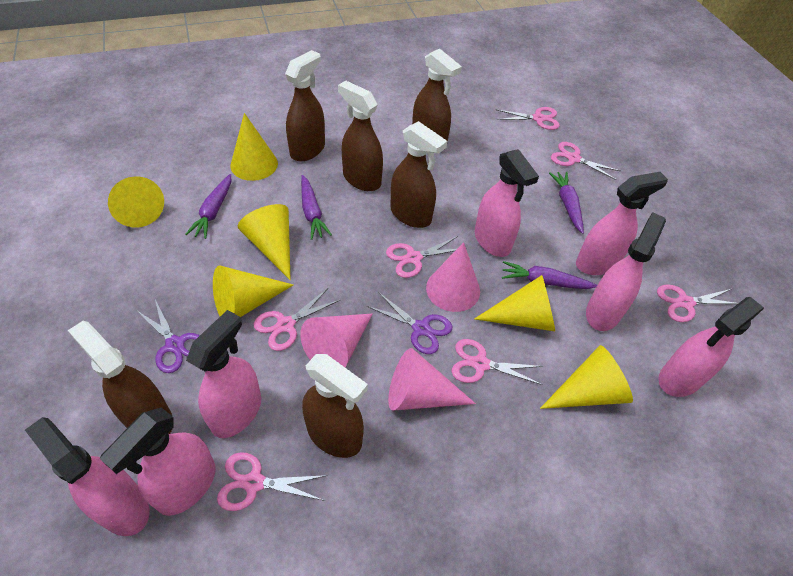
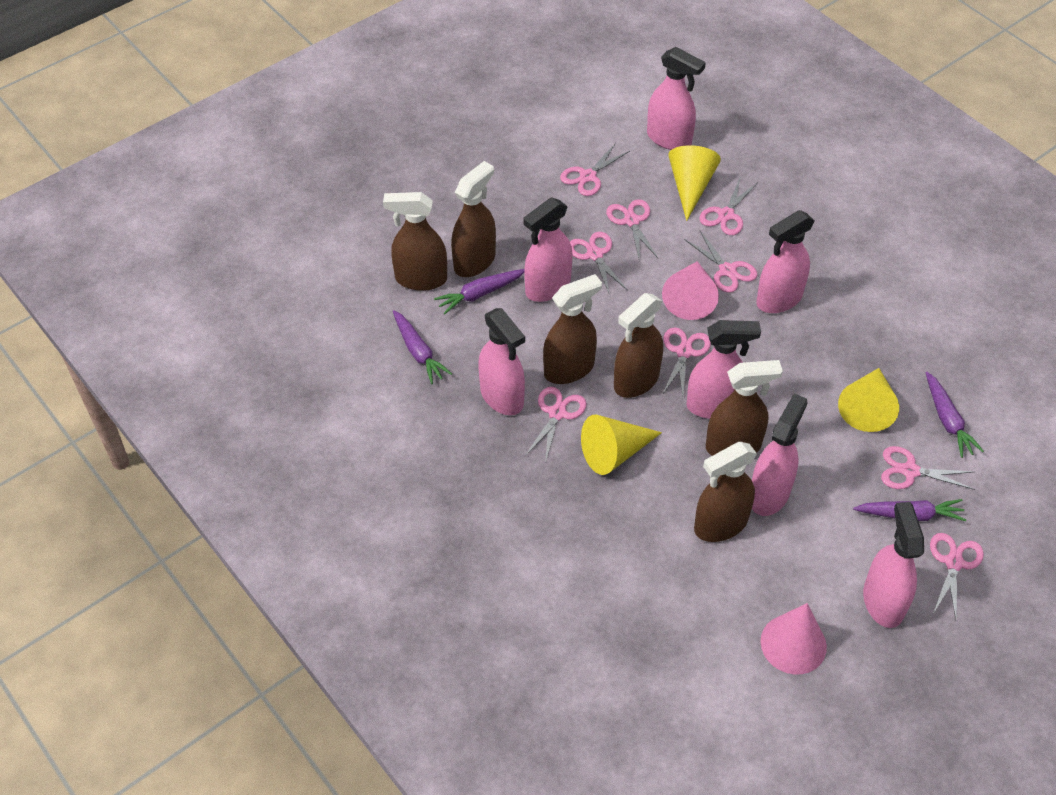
pink cone: 3 -> 2
pink scissors: 7 -> 9
purple scissors: 2 -> 0
yellow cone: 6 -> 3

